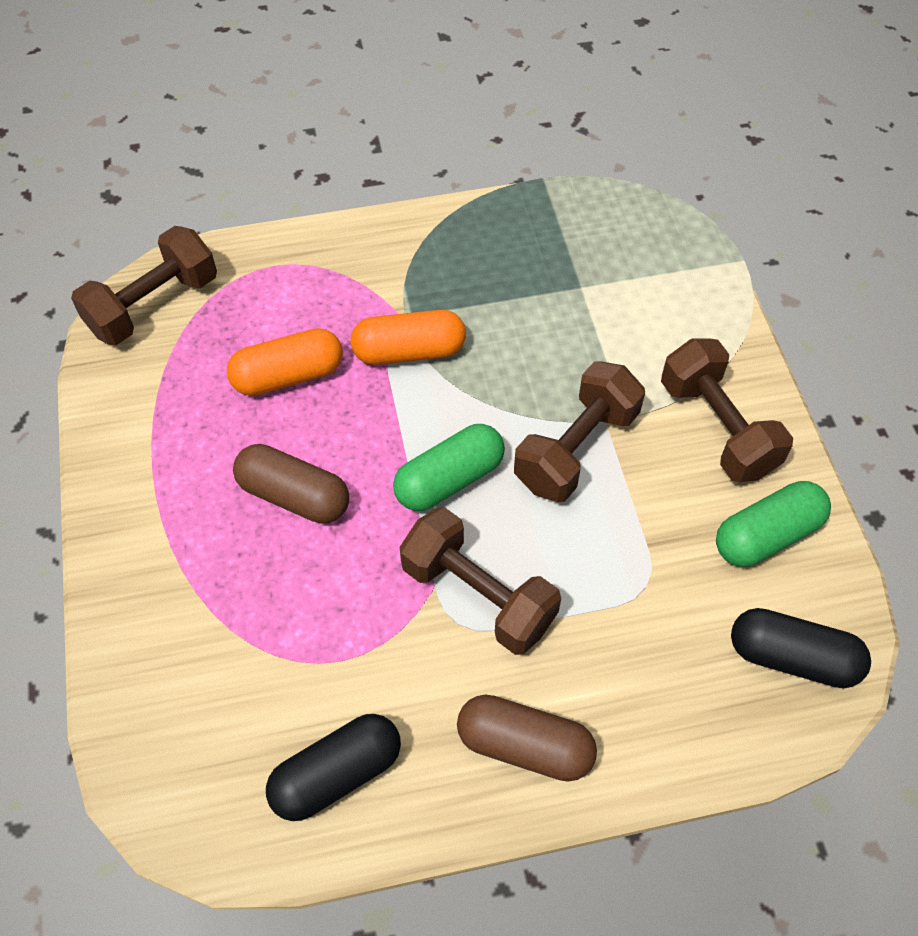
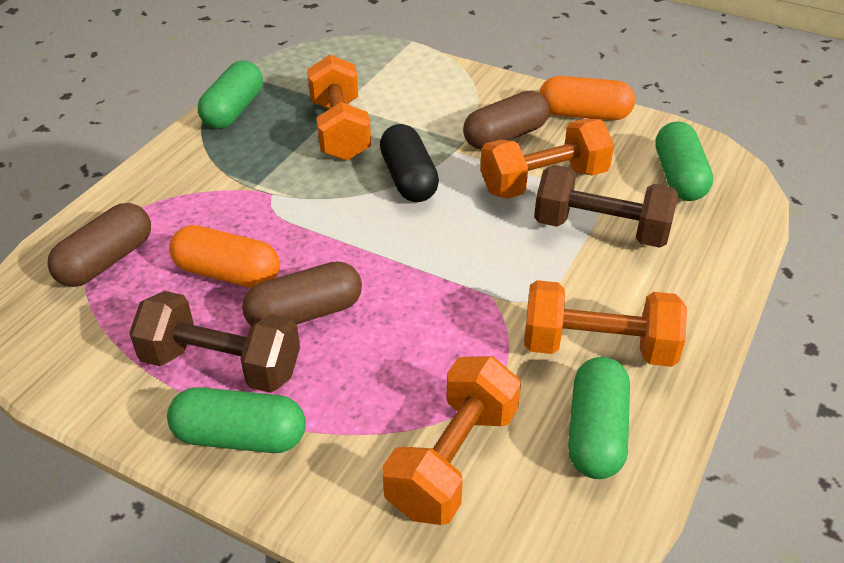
black capsule: 2 -> 1
brown capsule: 2 -> 3
brown dumbbell: 4 -> 2
green capsule: 2 -> 4
orange dumbbell: 0 -> 4

